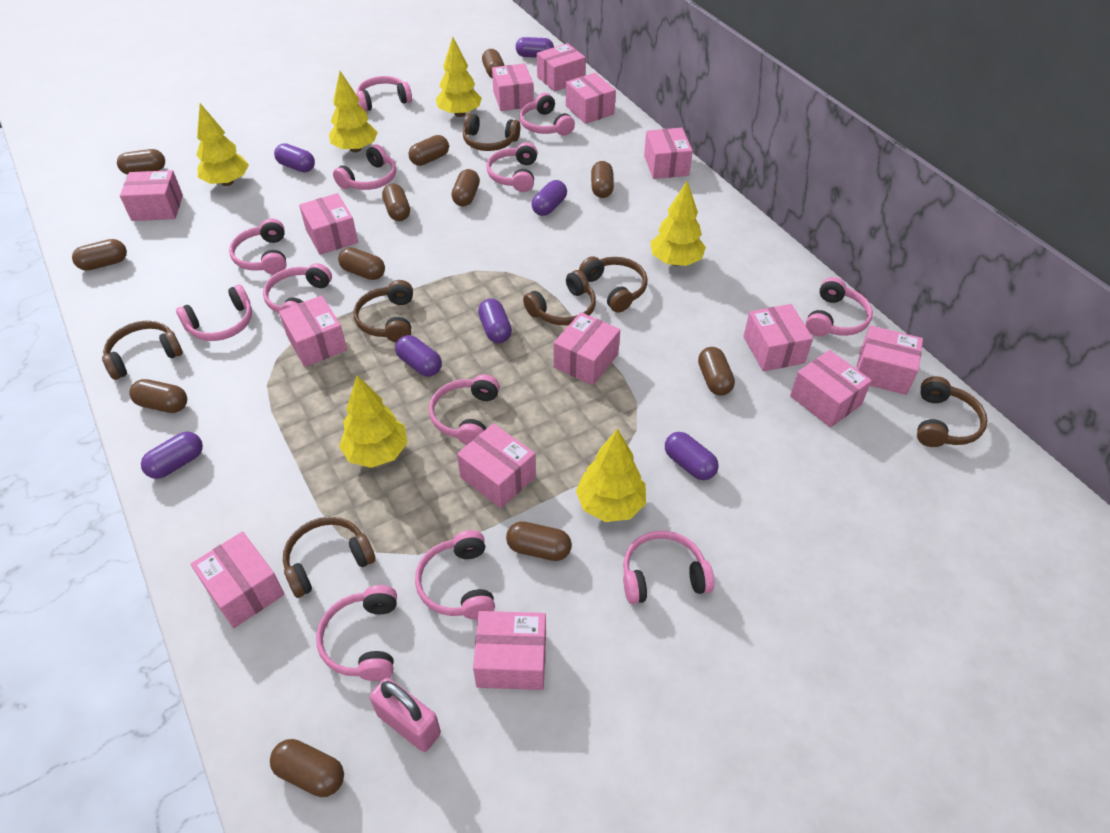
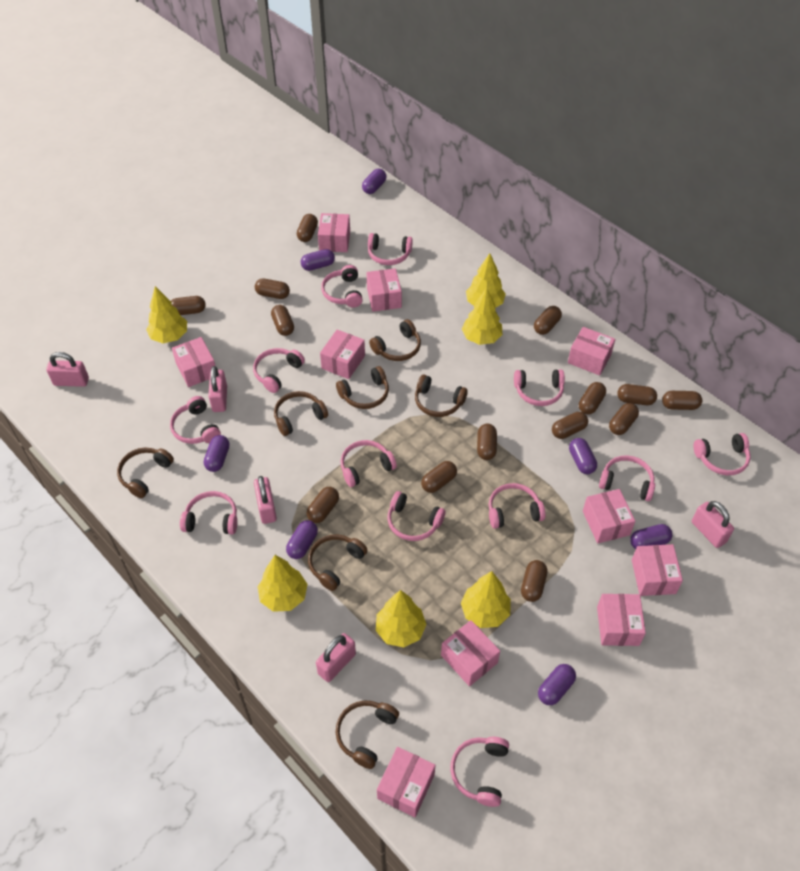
brown capsule: 12 -> 14
pink box: 14 -> 10
pink padlock: 1 -> 5

